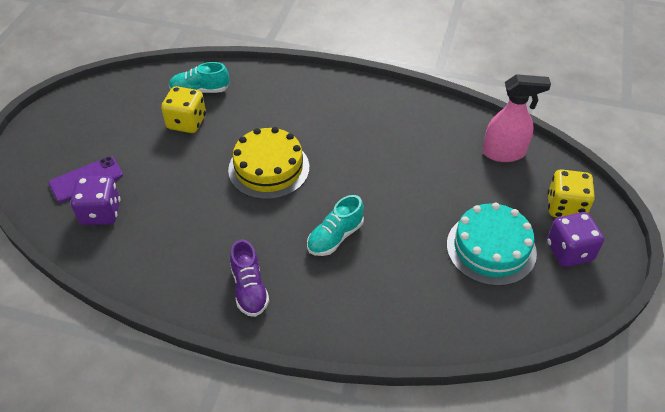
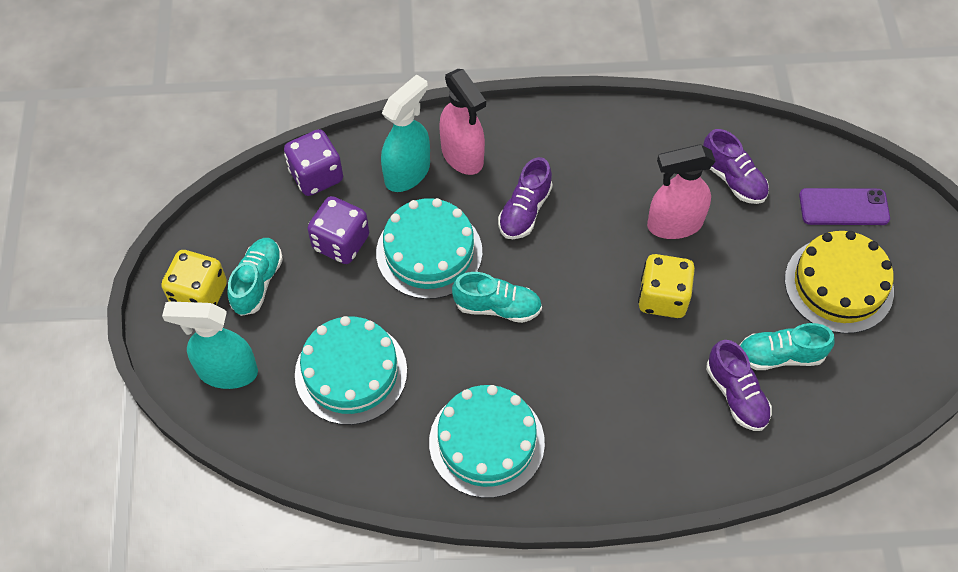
pink spray bottle: 1 -> 2
purple shoe: 1 -> 3
turquoise cake: 1 -> 3
turquoise shoe: 2 -> 3
turquoise spray bottle: 0 -> 2

